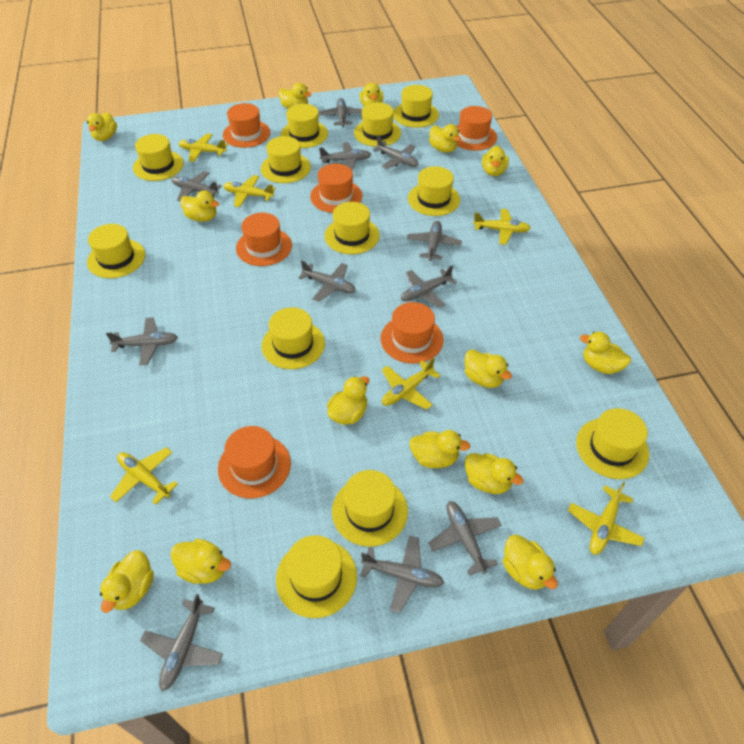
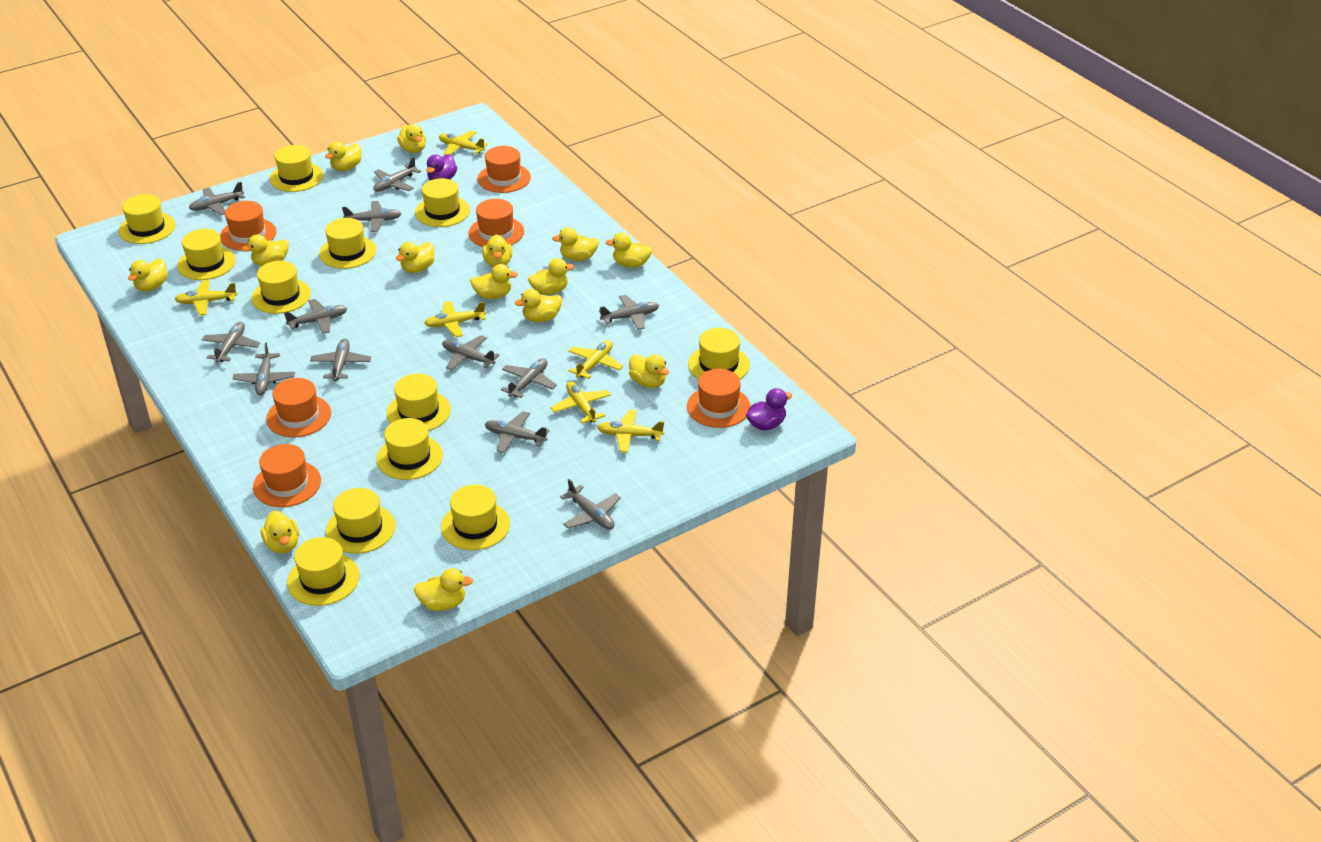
grey plane: 11 -> 12
purple duck: 0 -> 2

